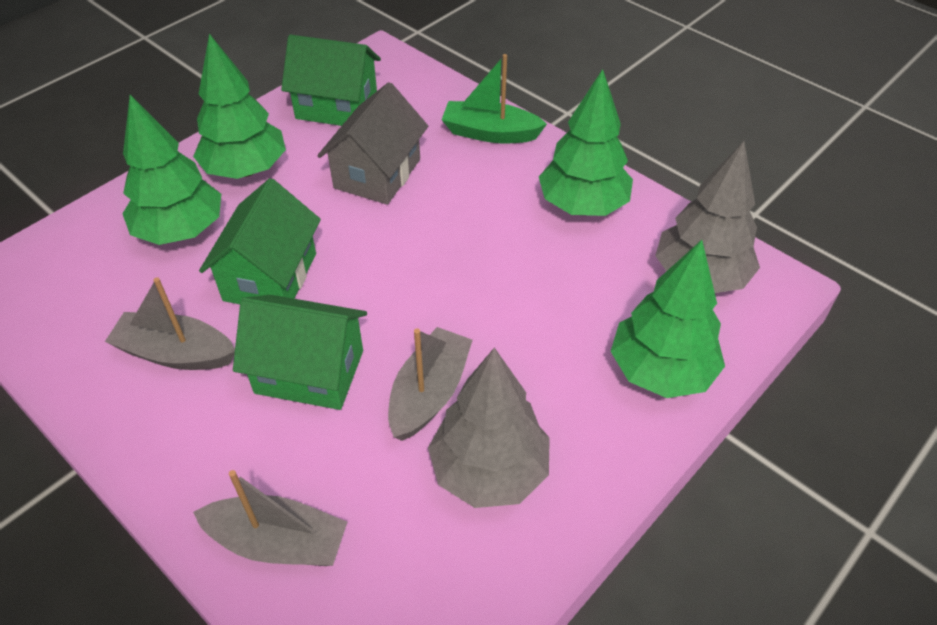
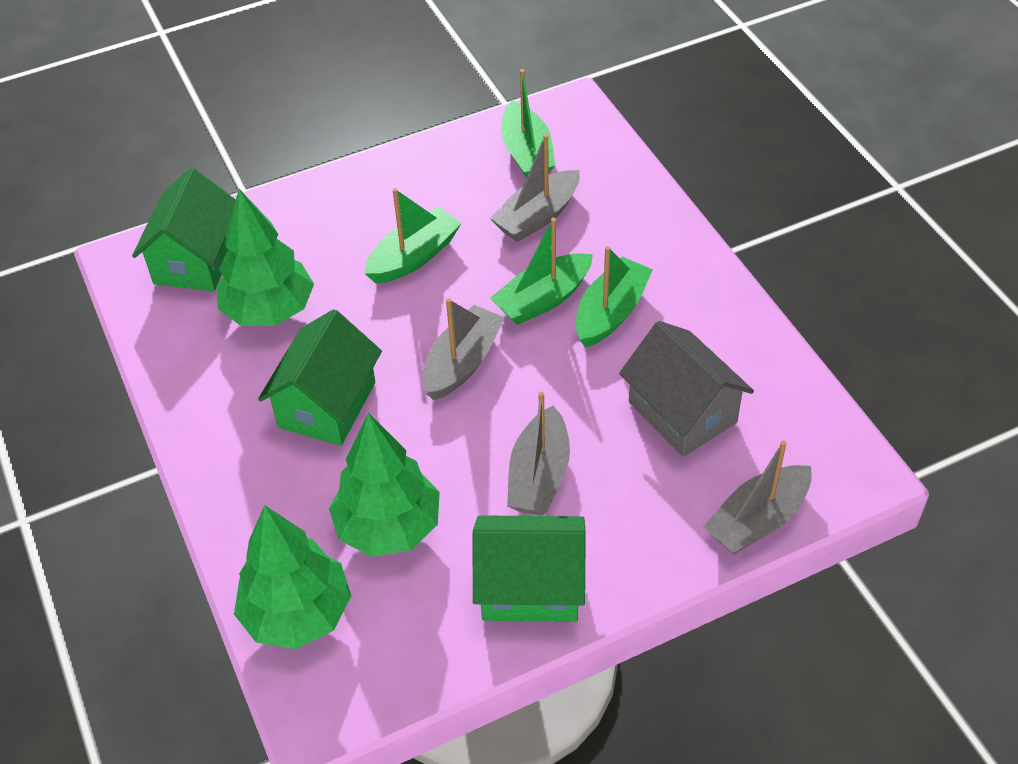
green boat: 1 -> 4
green tree: 4 -> 3
grey boat: 3 -> 4
grey tree: 2 -> 0

